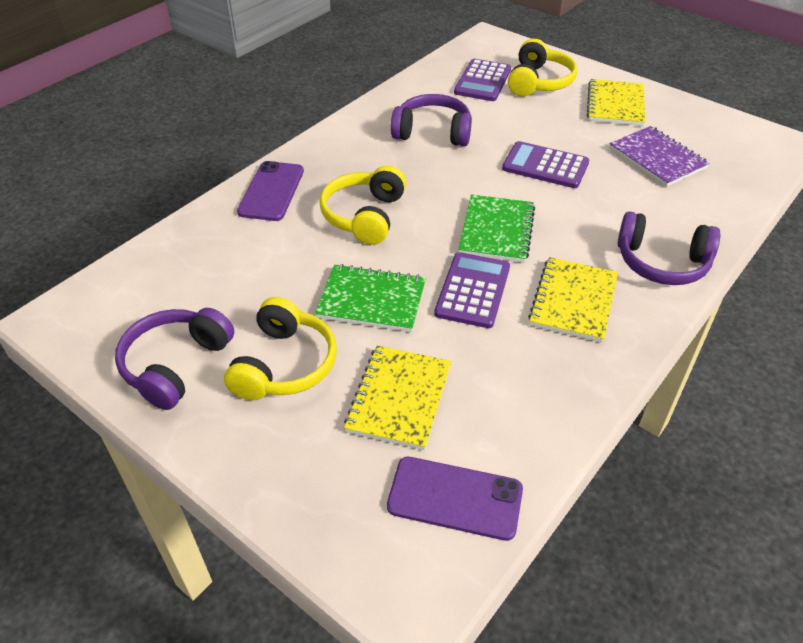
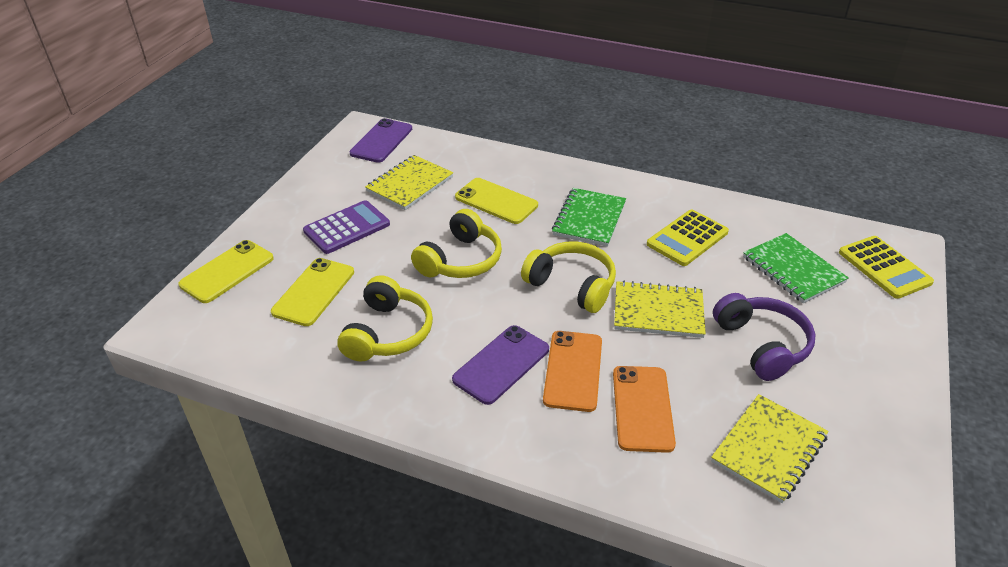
orange phone: 0 -> 2
purple calculator: 3 -> 1
purple headphones: 3 -> 1
purple notebook: 1 -> 0
yellow calculator: 0 -> 2
yellow phone: 0 -> 3

